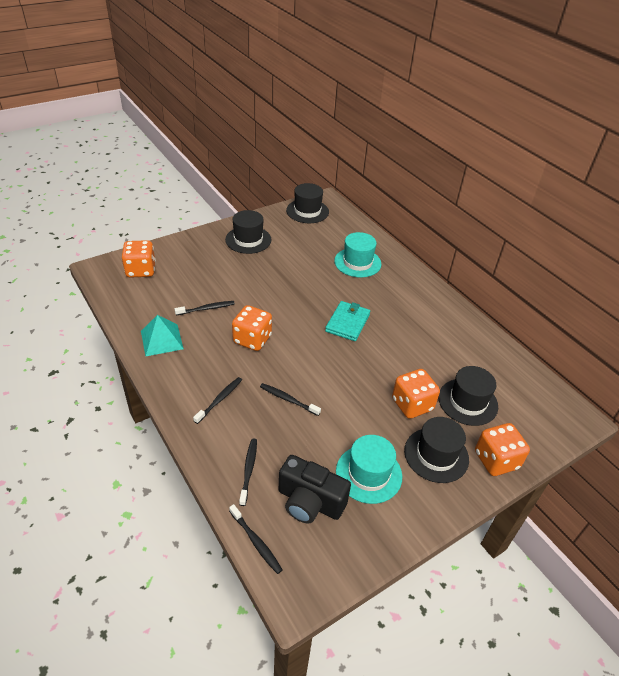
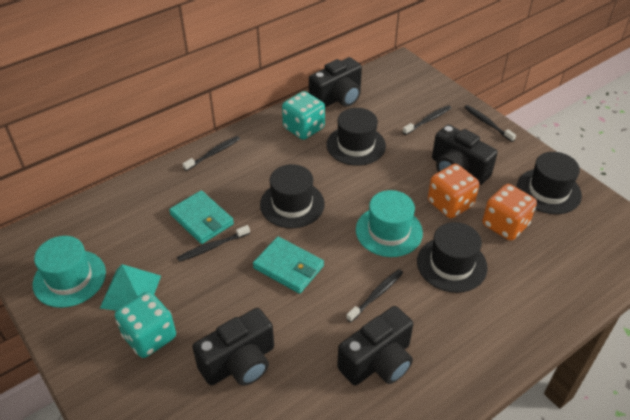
black camera: 1 -> 4
orange dice: 4 -> 2
turquoise dice: 0 -> 2
turquoise wallet: 1 -> 2

